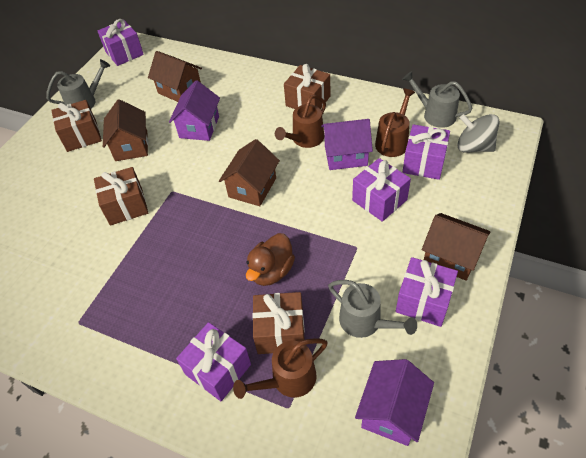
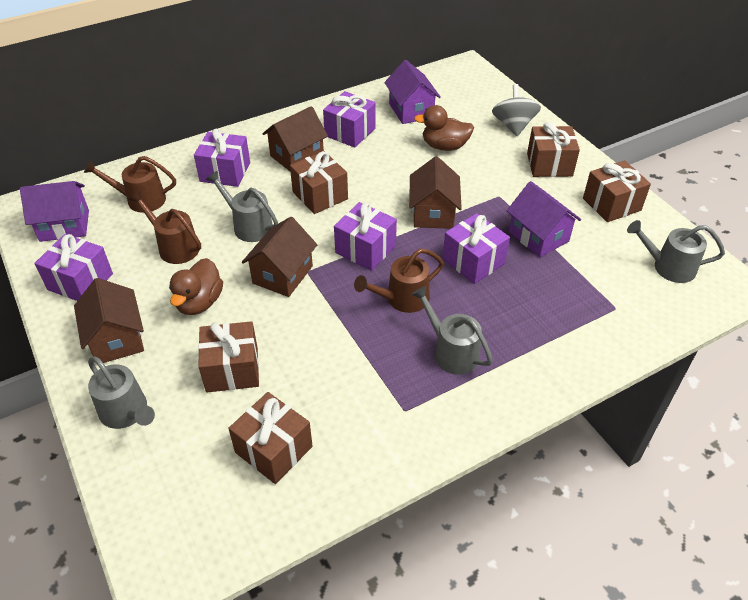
brown duck: 1 -> 2
brown gift: 4 -> 5
grey watering can: 3 -> 4

